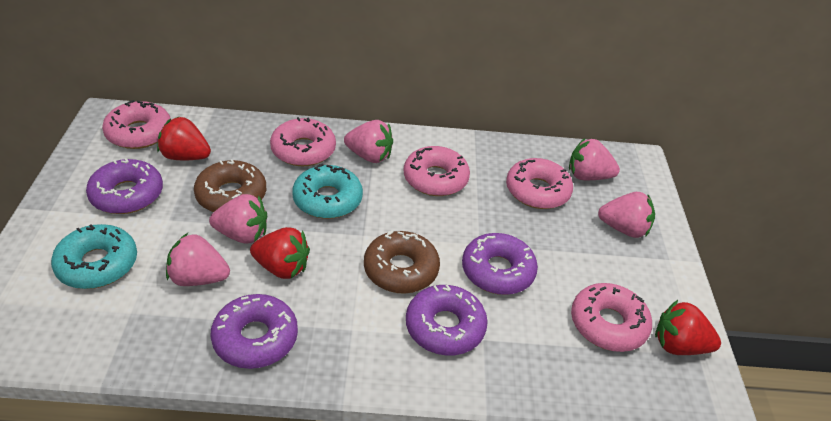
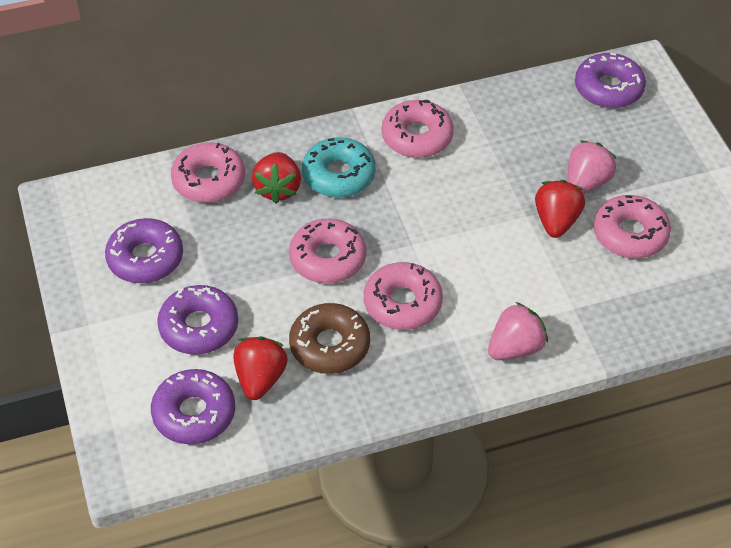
brown donut: 2 -> 1
pink strawberry: 5 -> 2
turquoise donut: 2 -> 1

